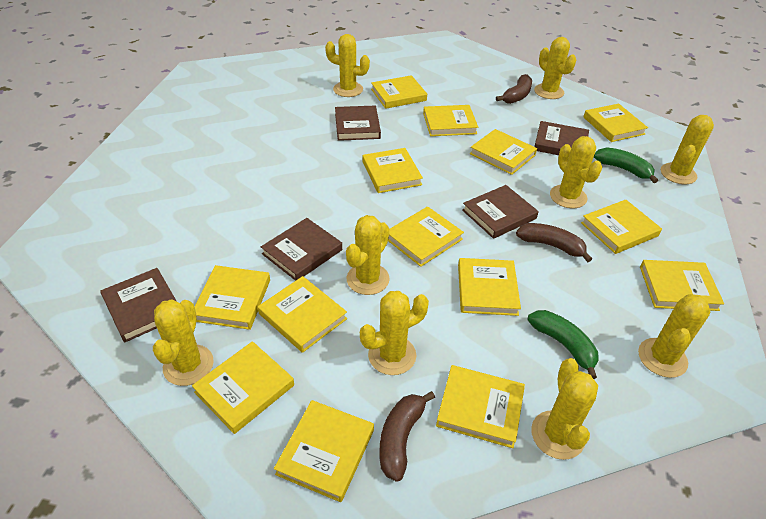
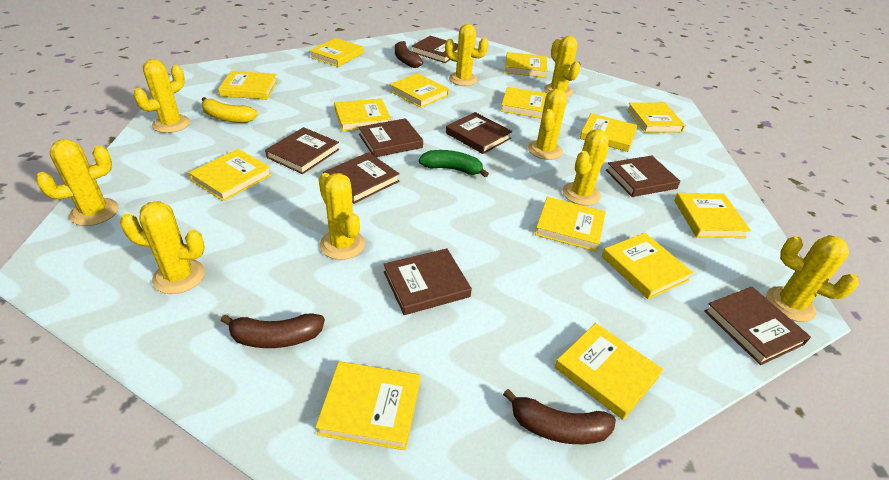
brown book: 5 -> 8
green banana: 2 -> 1
yellow banana: 0 -> 1

